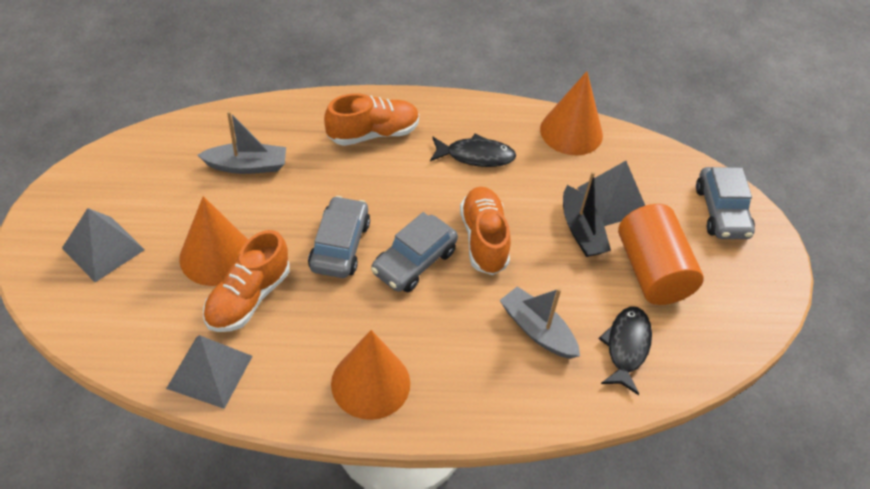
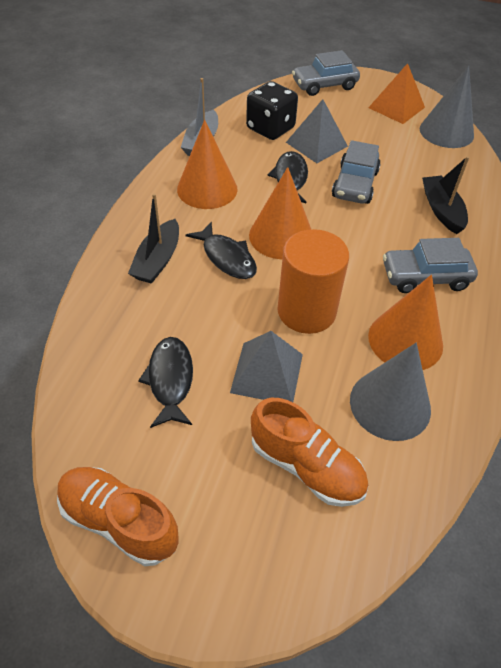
black boat: 1 -> 2
black dice: 0 -> 1
black fish: 2 -> 3
grey boat: 2 -> 1
grey cone: 0 -> 2
grey pyramid: 3 -> 2
orange pyramid: 0 -> 1
orange shoe: 3 -> 2

